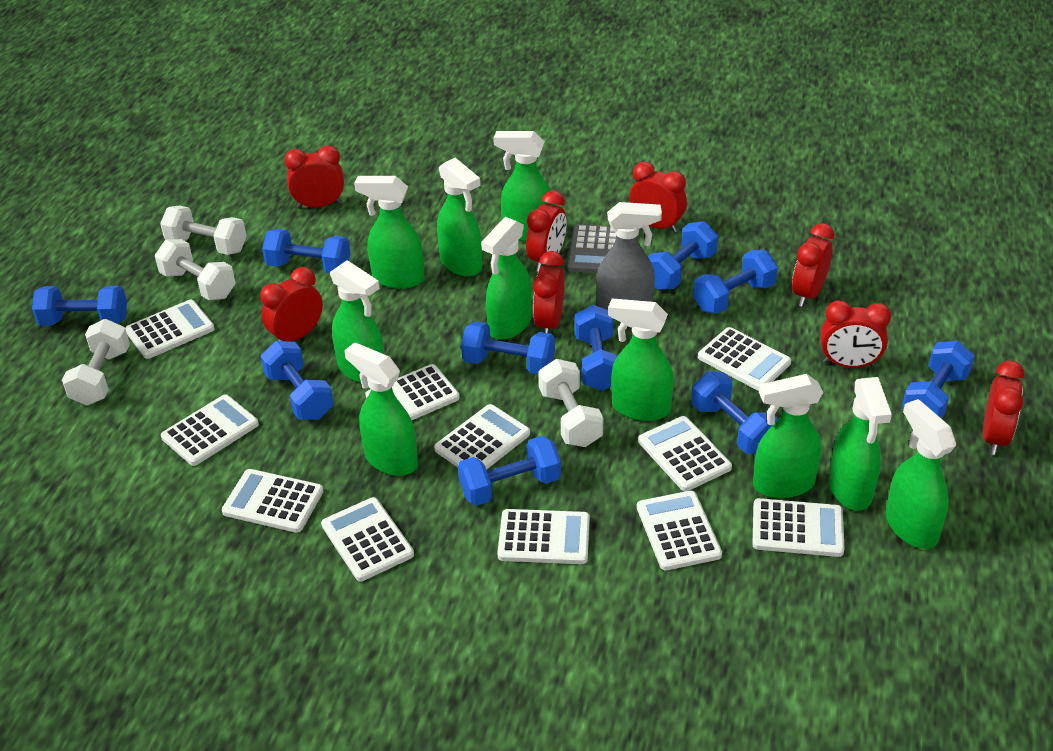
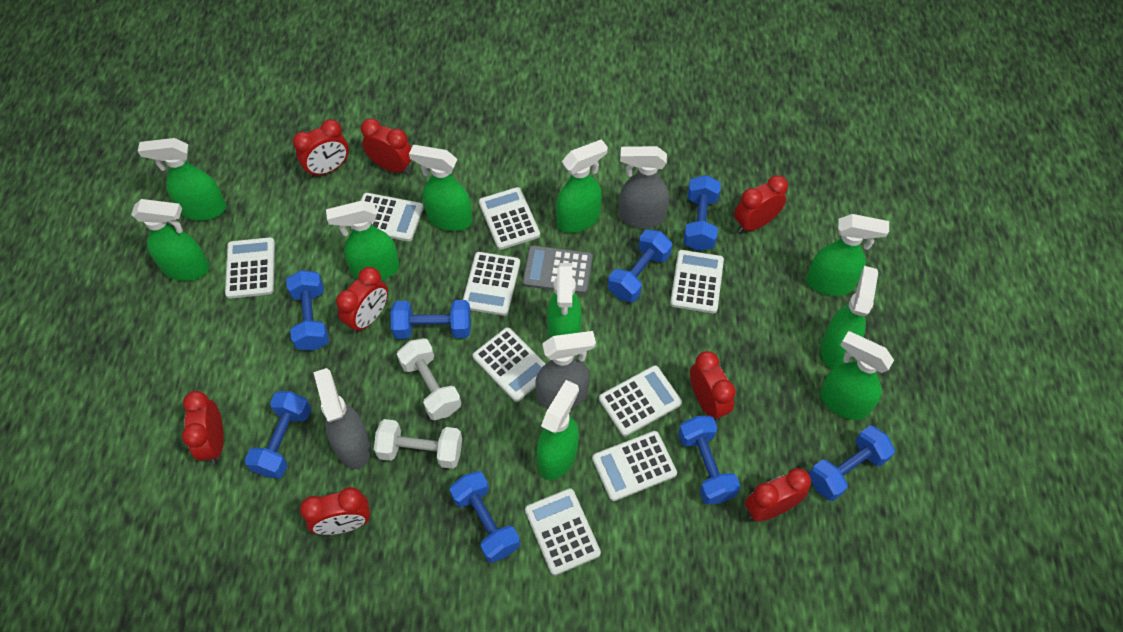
blue dumbbell: 10 -> 8
grey spray bottle: 1 -> 3
white calculator: 11 -> 9
white dumbbell: 4 -> 2

